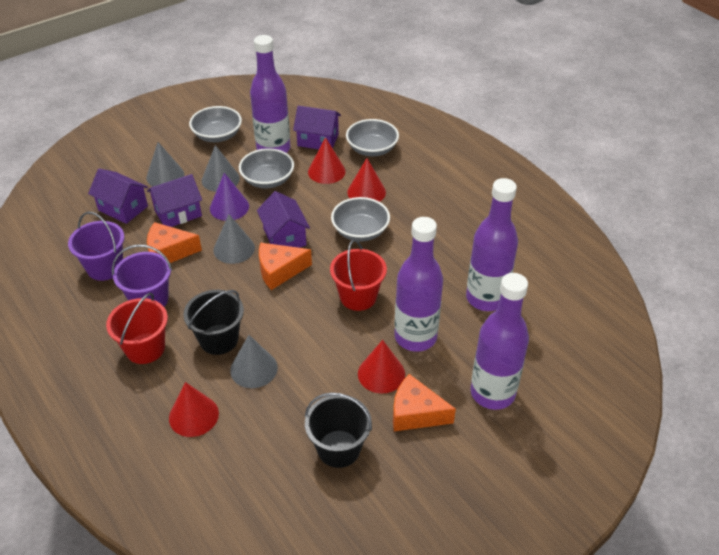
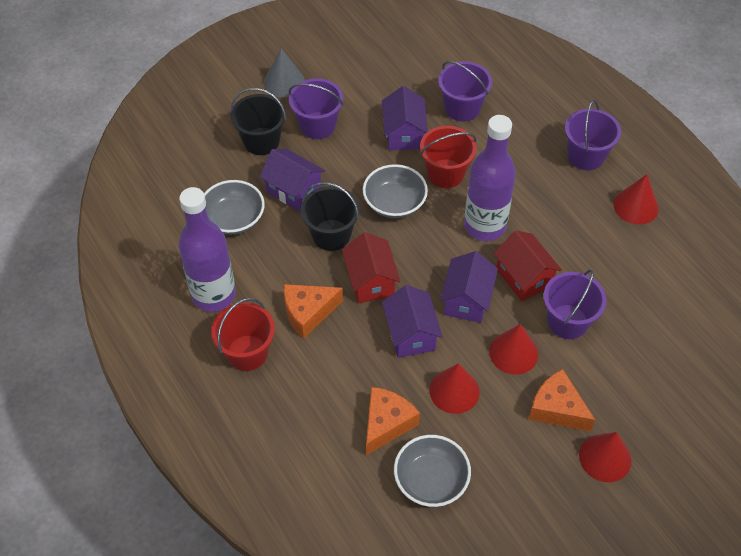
grey bowl: 4 -> 3
grey cone: 4 -> 1
purple bottle: 4 -> 2
purple bucket: 2 -> 4
purple cone: 1 -> 0
red house: 0 -> 2

